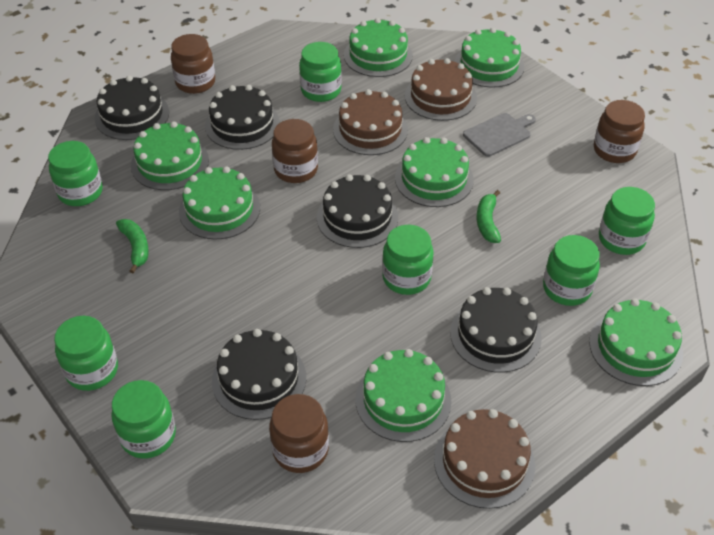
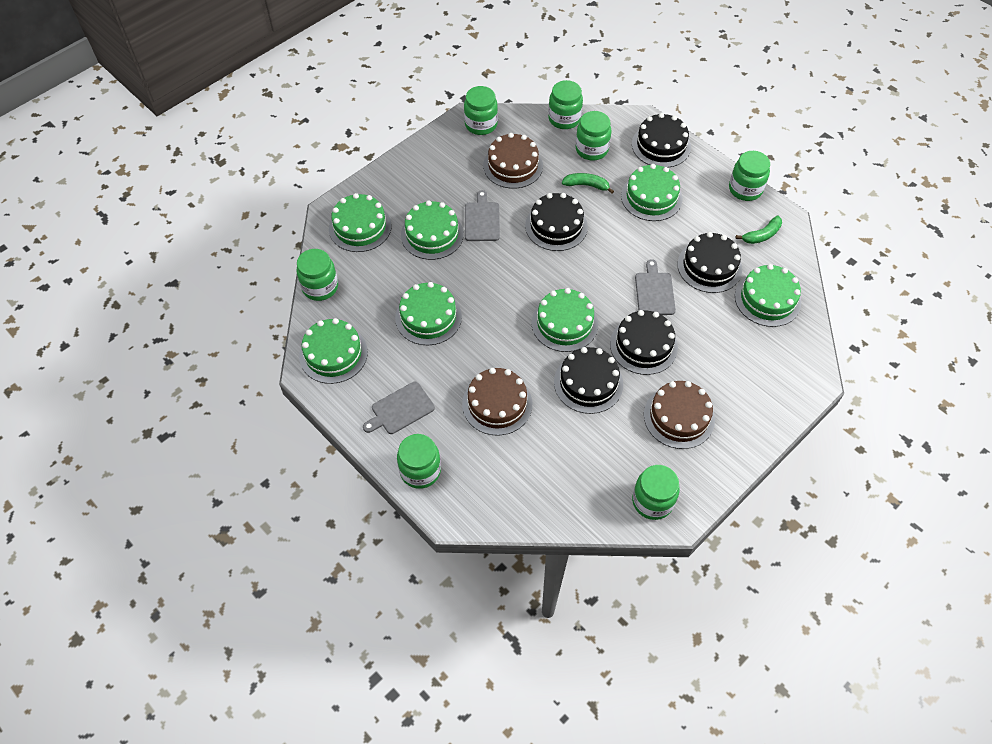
brown jar: 4 -> 0
grey cutting board: 1 -> 3

